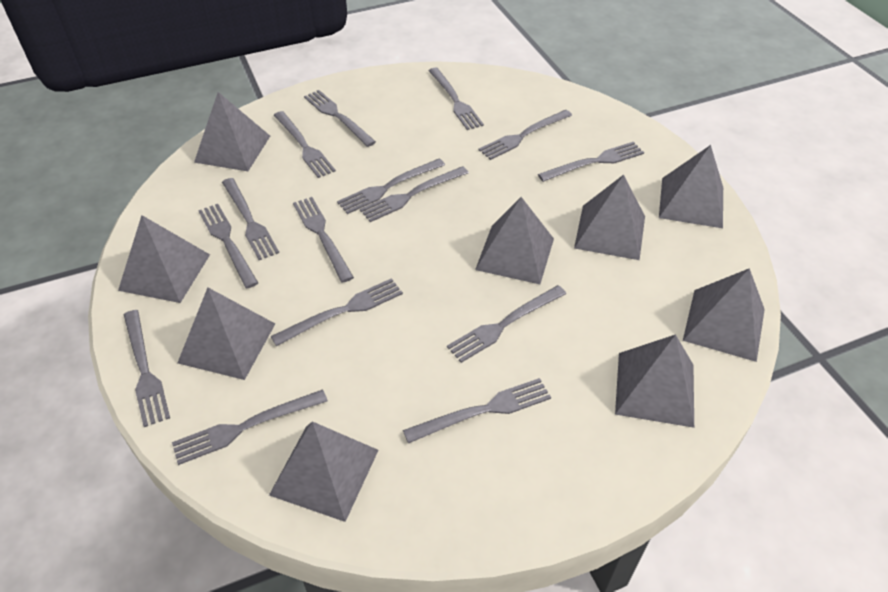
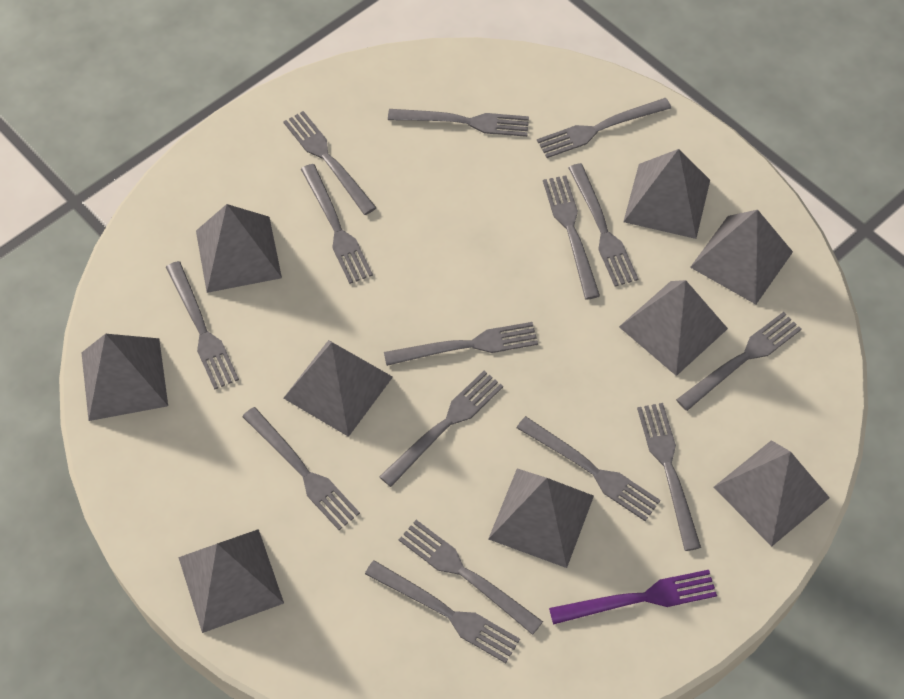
purple fork: 0 -> 1

